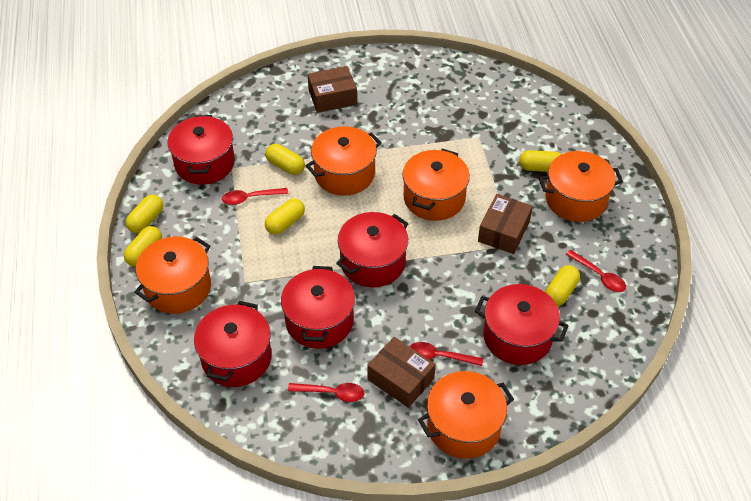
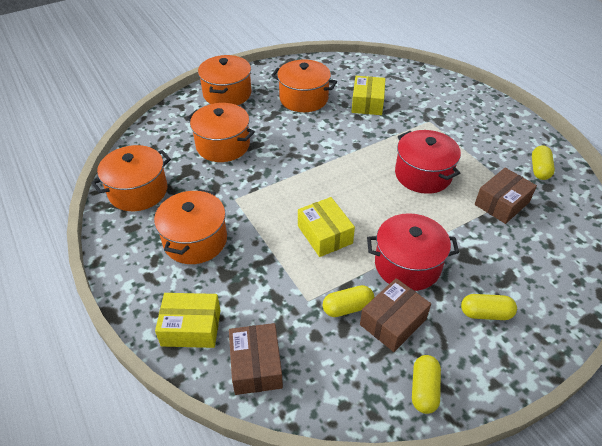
red pot: 5 -> 2
red spoon: 4 -> 0
yellow box: 0 -> 3
yellow capsule: 6 -> 4

